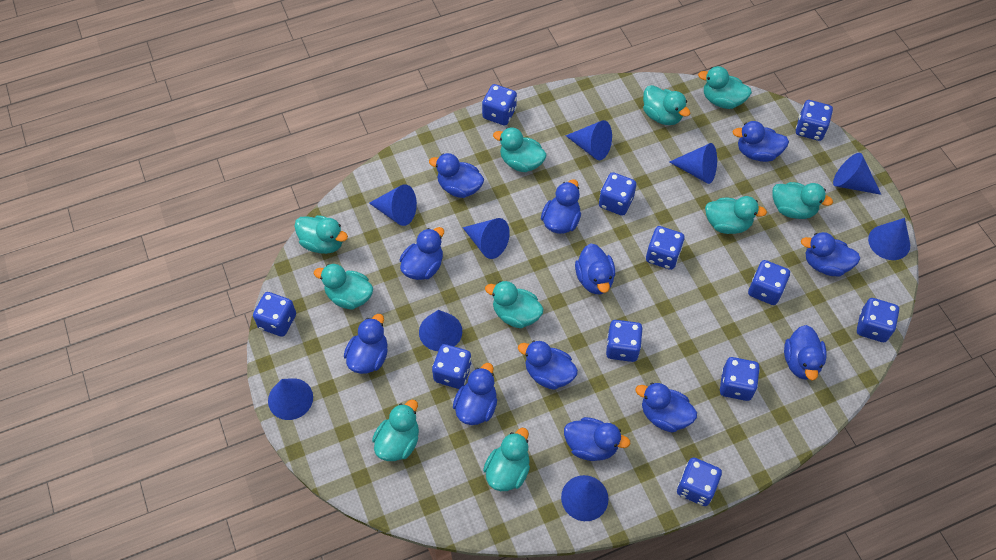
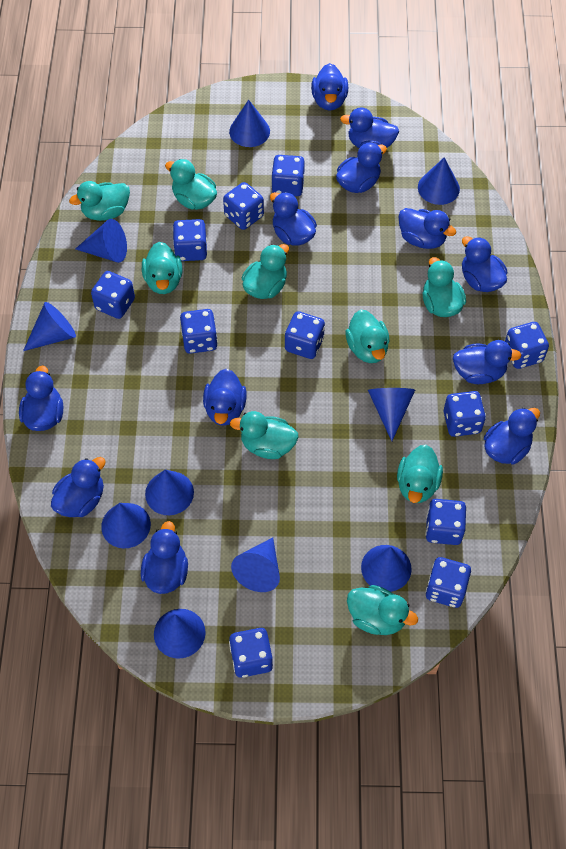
blue cone: 9 -> 10
turquoise duck: 10 -> 9

